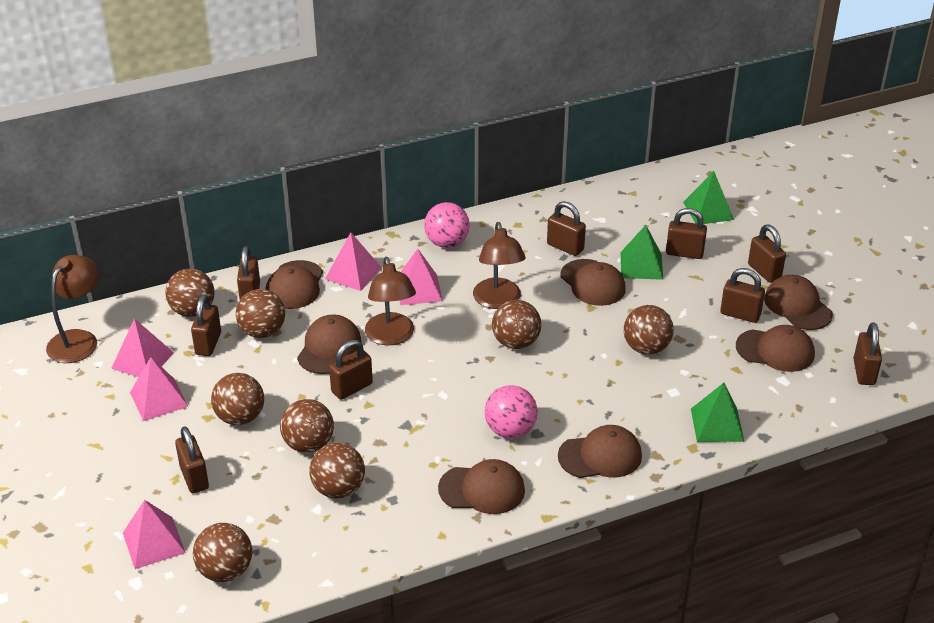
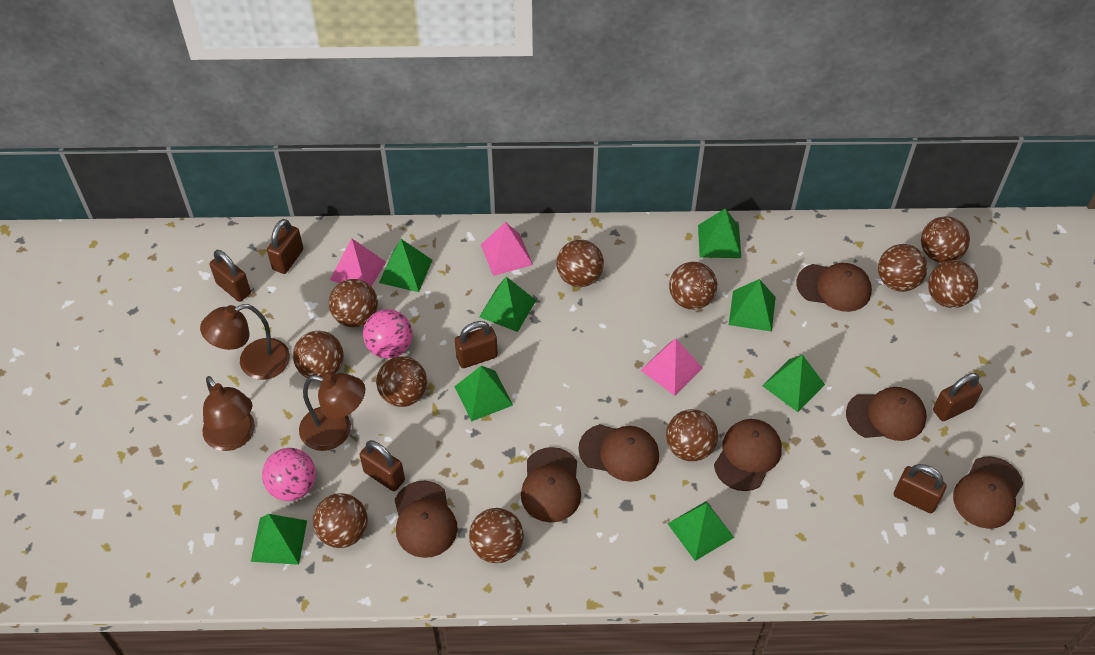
brown ball: 8 -> 11
brown padlock: 9 -> 6
green pyramid: 3 -> 8
pink pyramid: 5 -> 3

